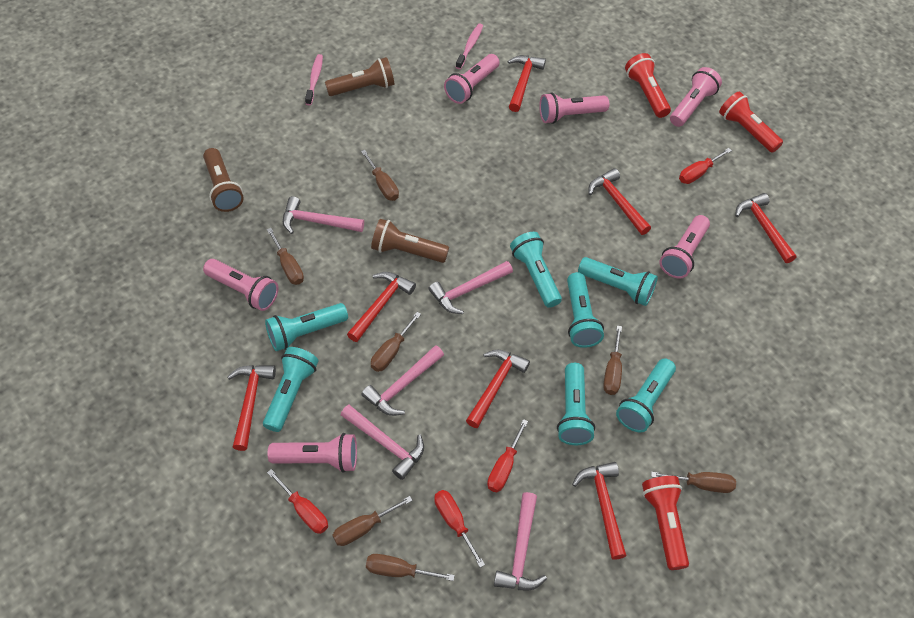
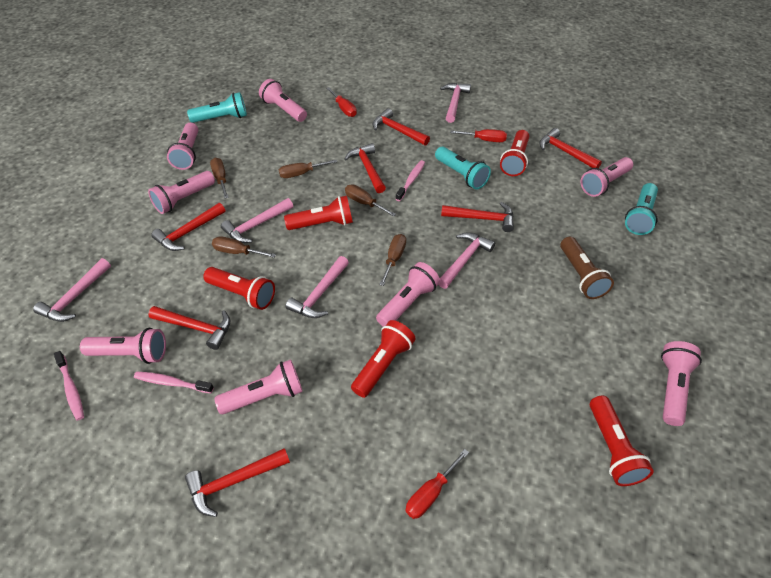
brown flashlight: 3 -> 1
brown screwdriver: 7 -> 5
pink flashlight: 6 -> 8
pink toothbrush: 2 -> 3
red flashlight: 3 -> 5
red screwdriver: 4 -> 3
turquoise flashlight: 7 -> 3

